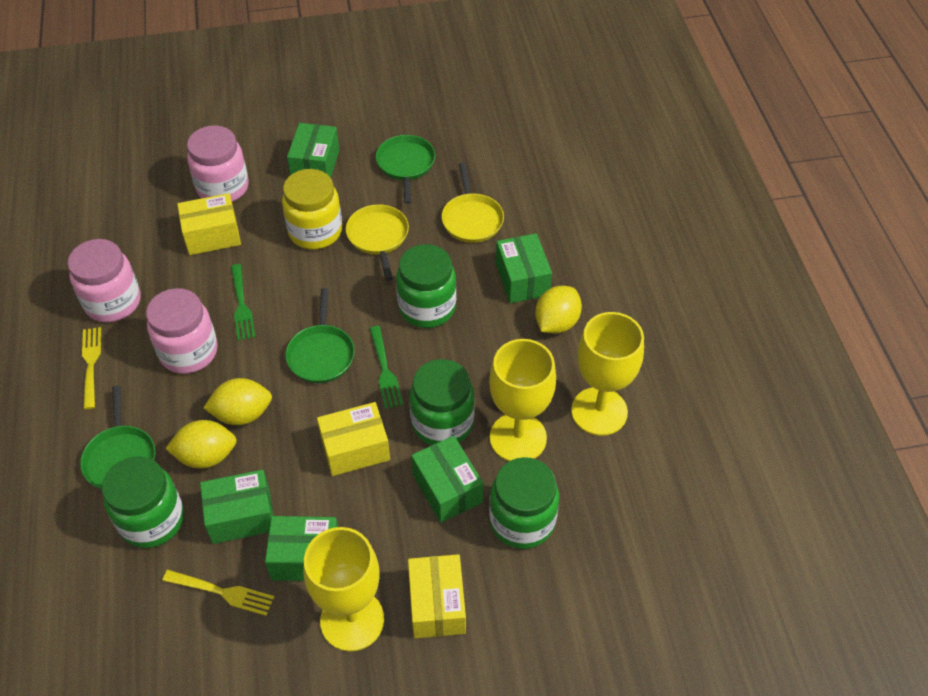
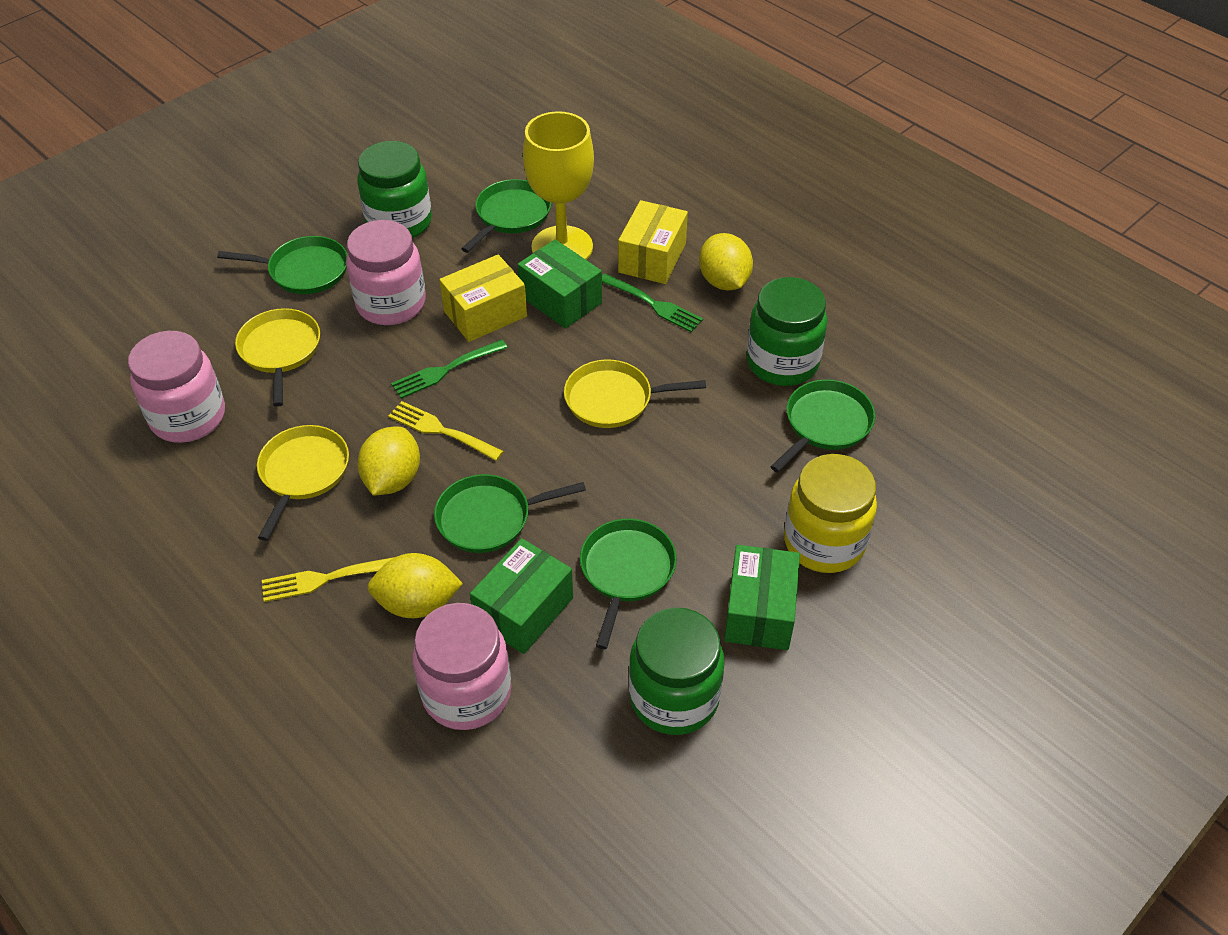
green box: 5 -> 3
green jar: 4 -> 3
green pan: 3 -> 5
yellow box: 3 -> 2
yellow goblet: 3 -> 1
yellow pan: 2 -> 3

